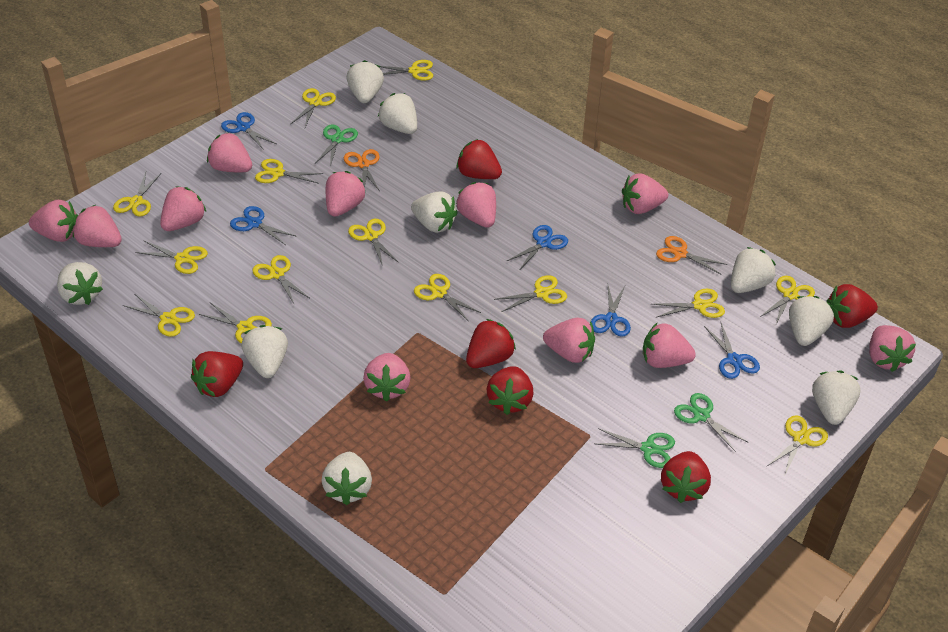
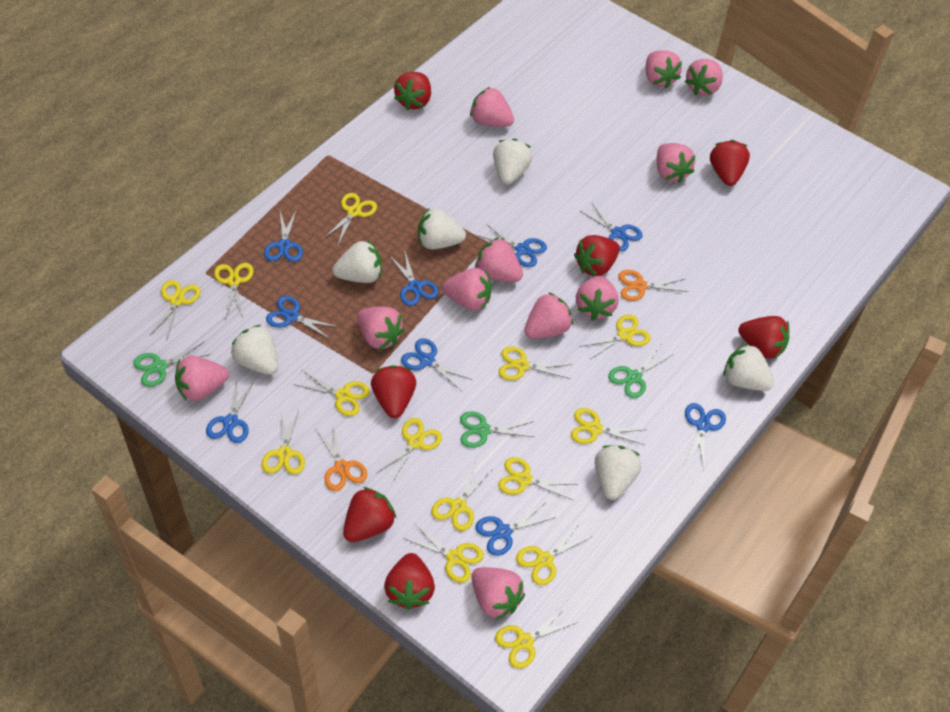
blue scissors: 5 -> 9
red strawberry: 6 -> 7
white strawberry: 9 -> 6

